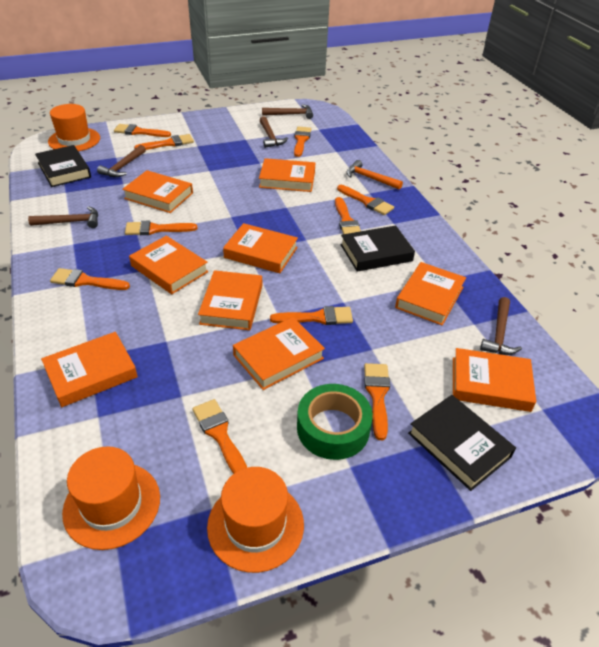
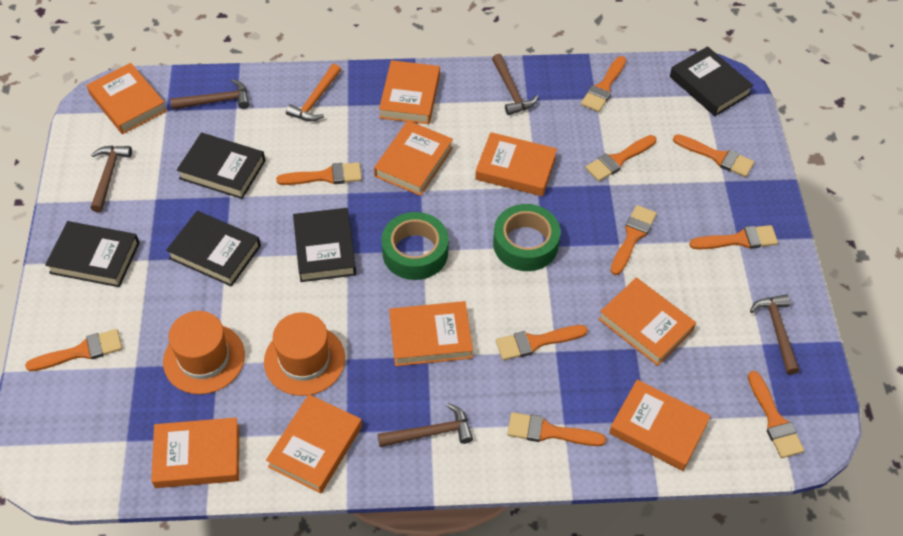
black book: 3 -> 5
green tape: 1 -> 2
orange hat: 3 -> 2

